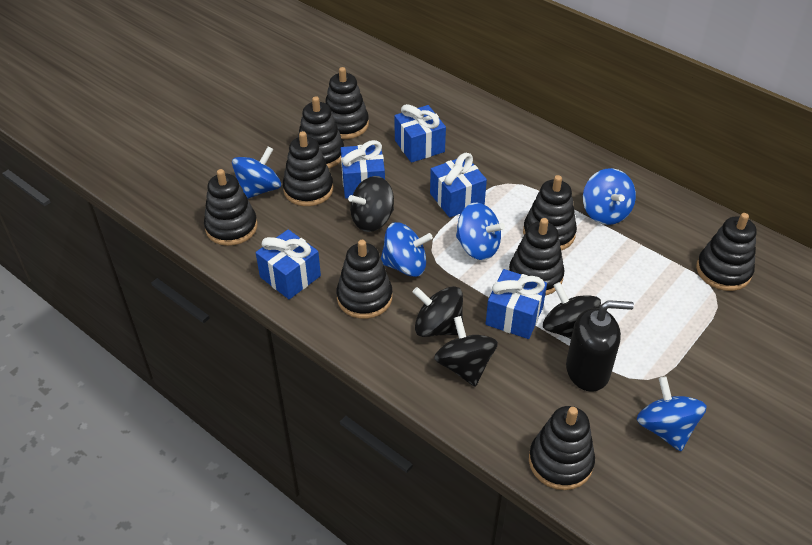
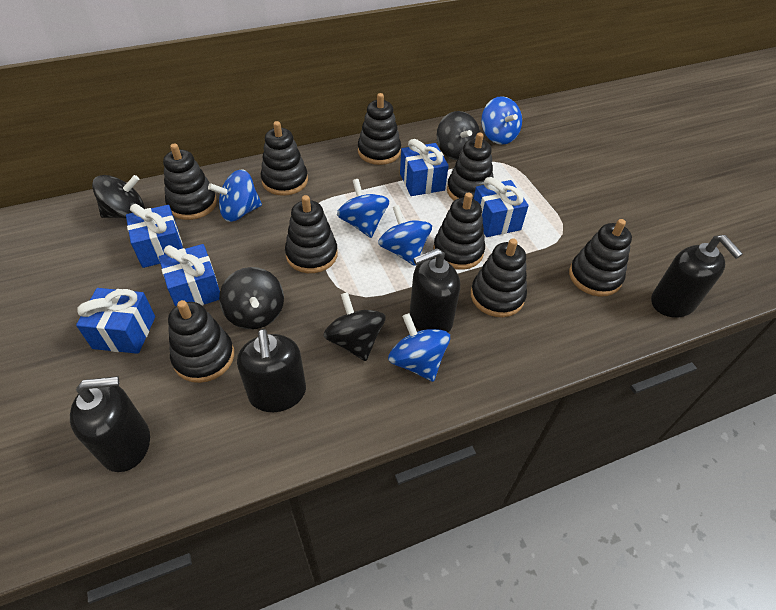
black soap dispenser: 1 -> 4

